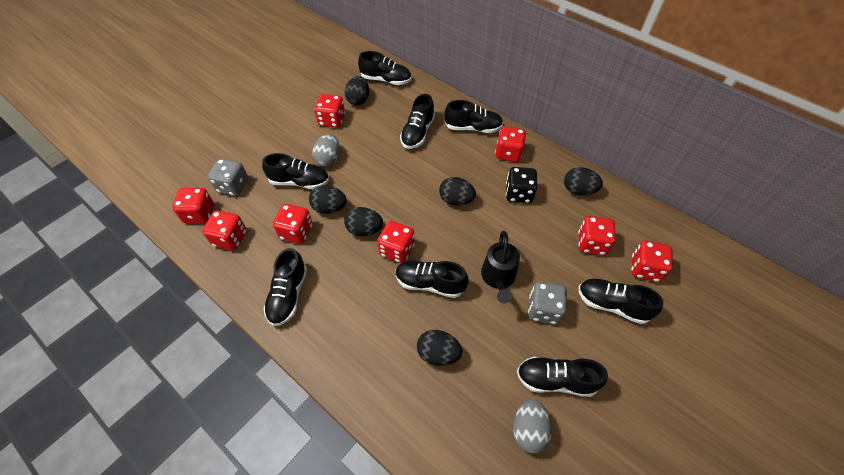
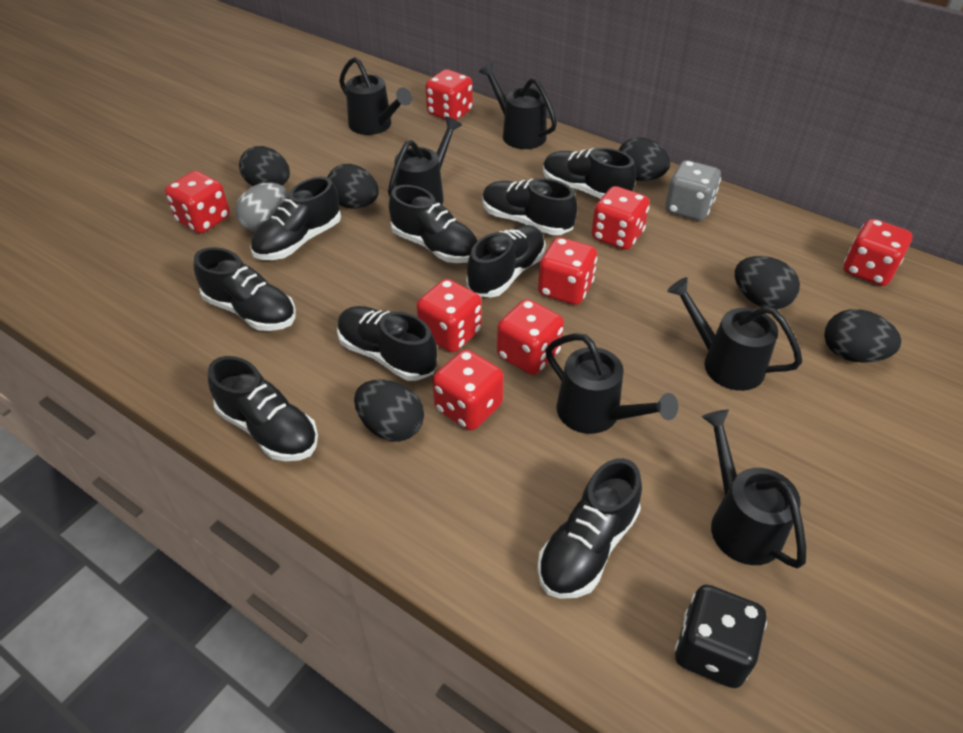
black shoe: 8 -> 9
black watering can: 1 -> 6
grey dice: 2 -> 1
grey egg: 2 -> 1

